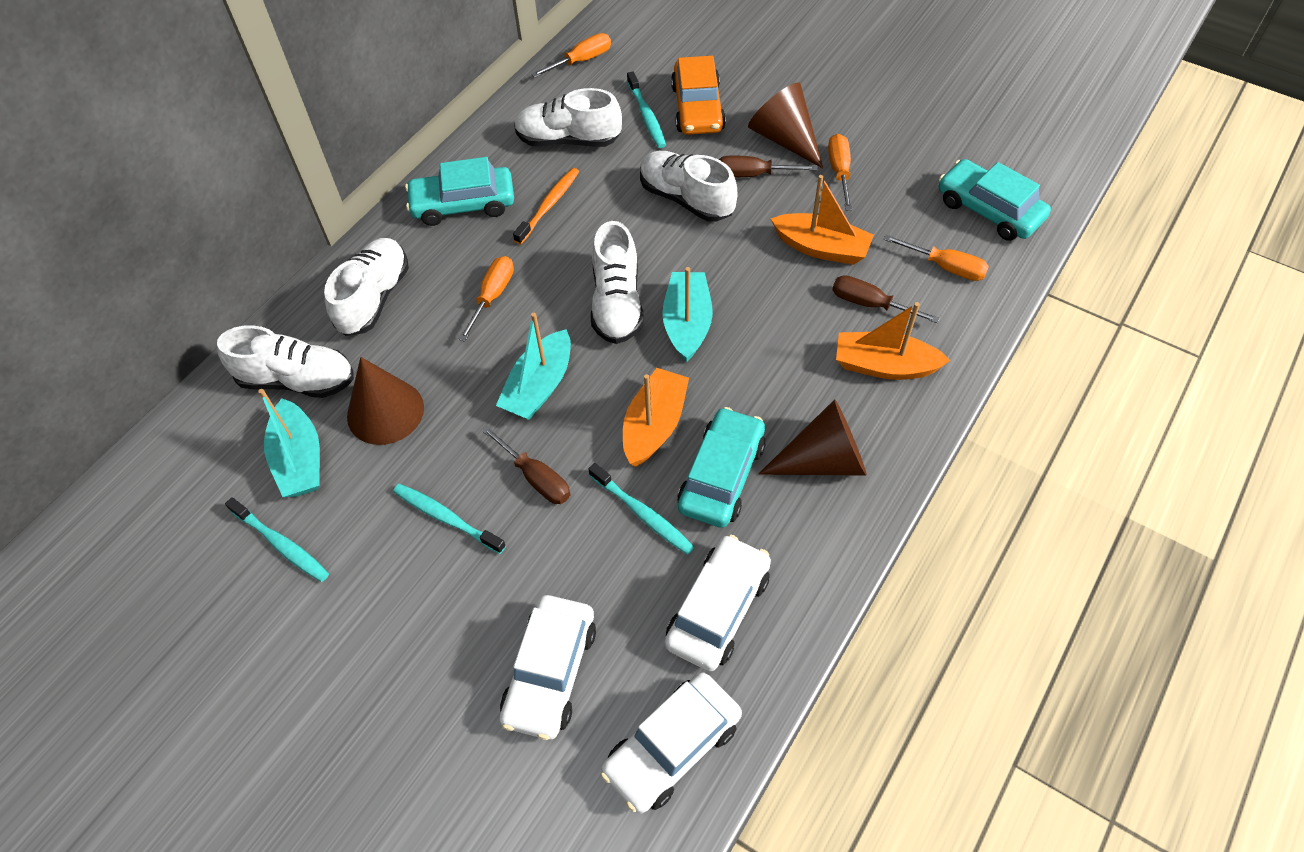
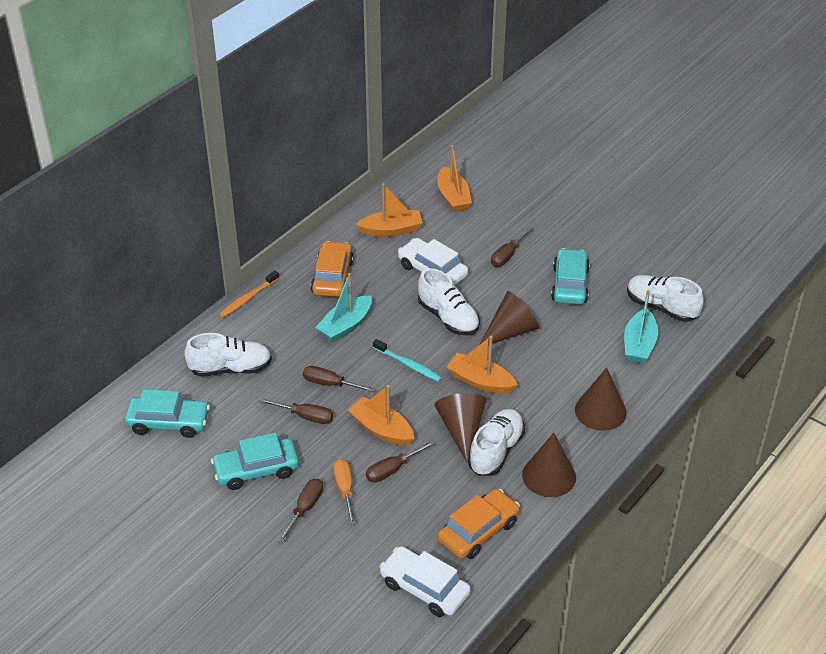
brown cone: 3 -> 4
brown screwdriver: 3 -> 5
orange boat: 3 -> 4
orange car: 1 -> 2
orange screwdriver: 4 -> 1
turquoise boat: 3 -> 2
turquoise toothbrush: 4 -> 1
white car: 3 -> 2
white shoe: 5 -> 4

